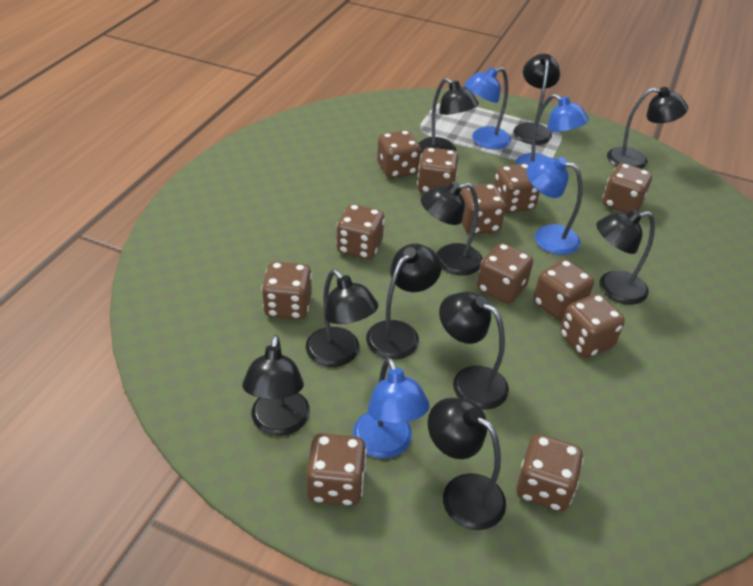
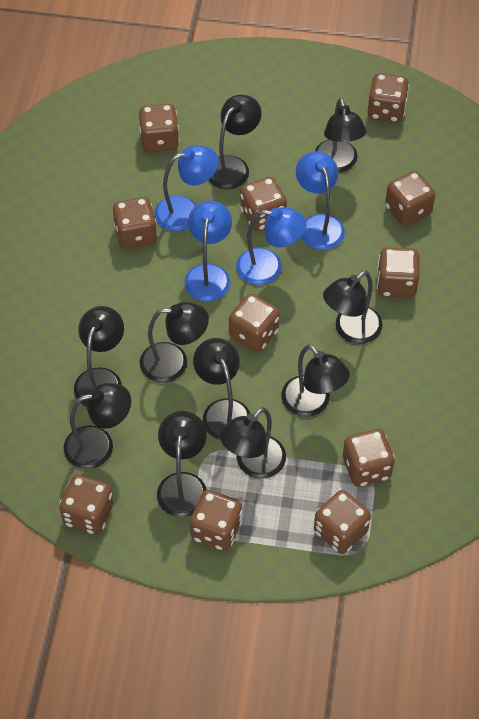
brown dice: 12 -> 11

